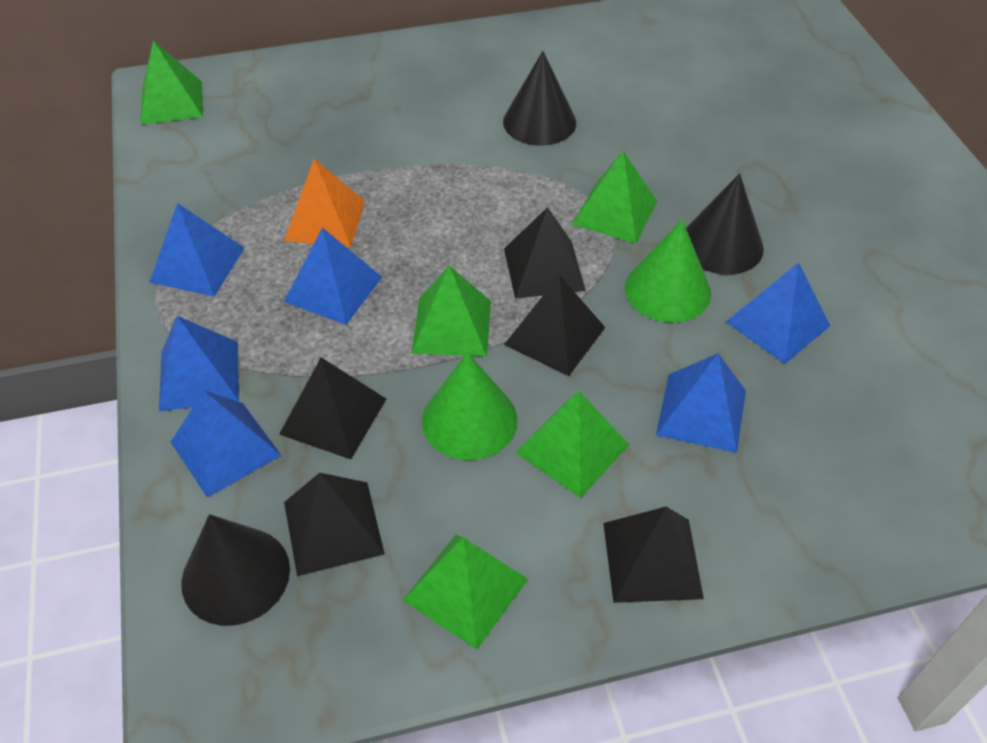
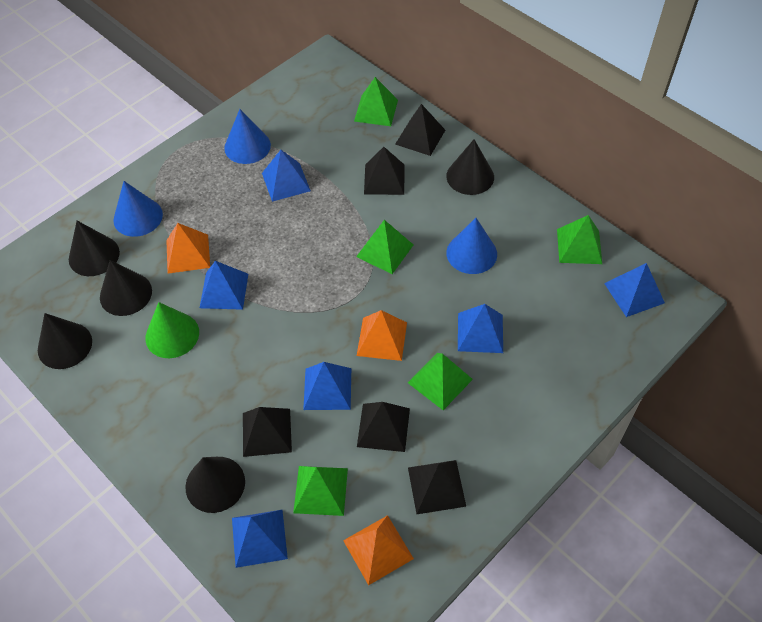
black cone: 3 -> 5
blue cone: 0 -> 3
green cone: 2 -> 1
orange pyramid: 1 -> 3

